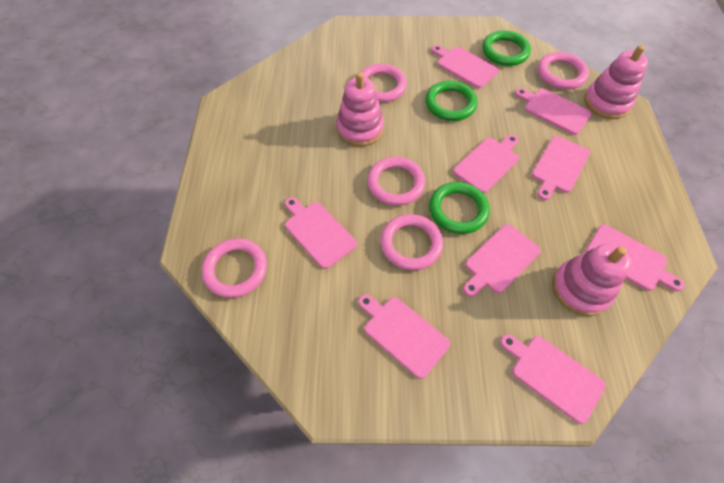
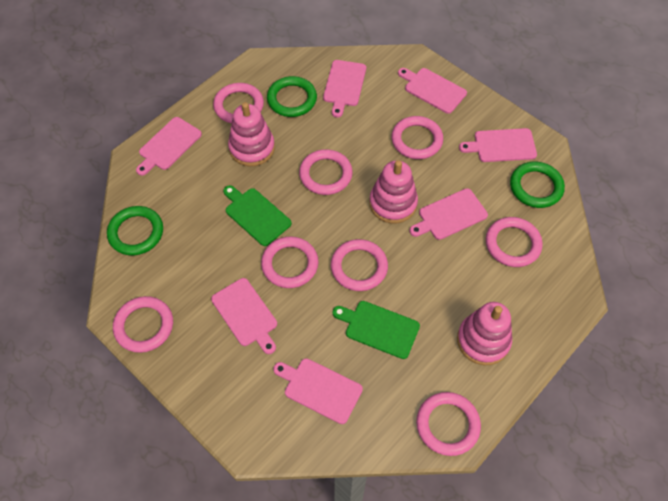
green cutting board: 0 -> 2
pink cutting board: 9 -> 7
pink ring: 5 -> 8

